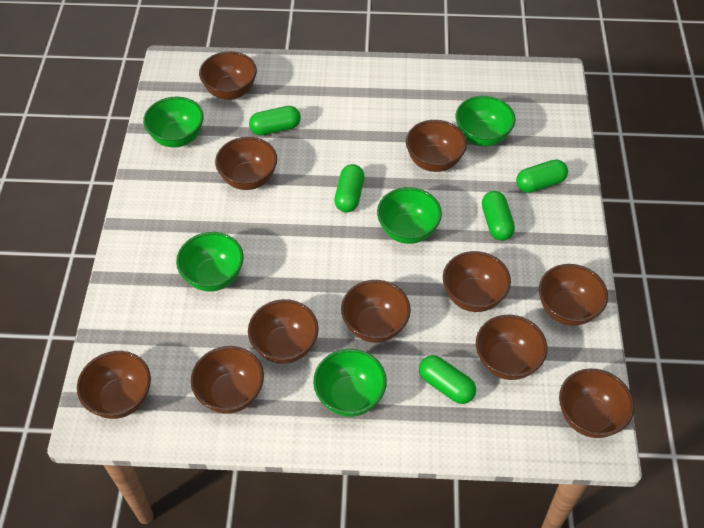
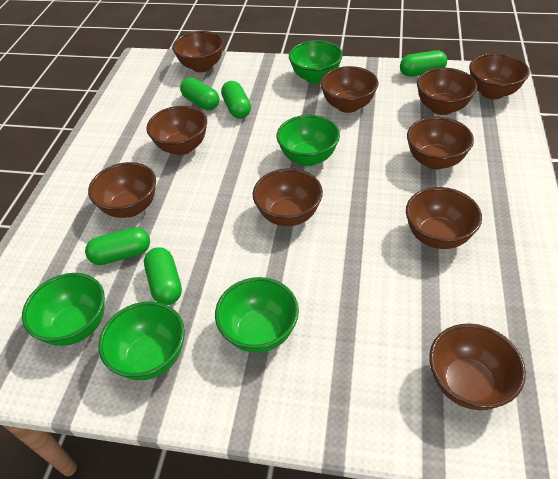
brown bowl: 11 -> 10

